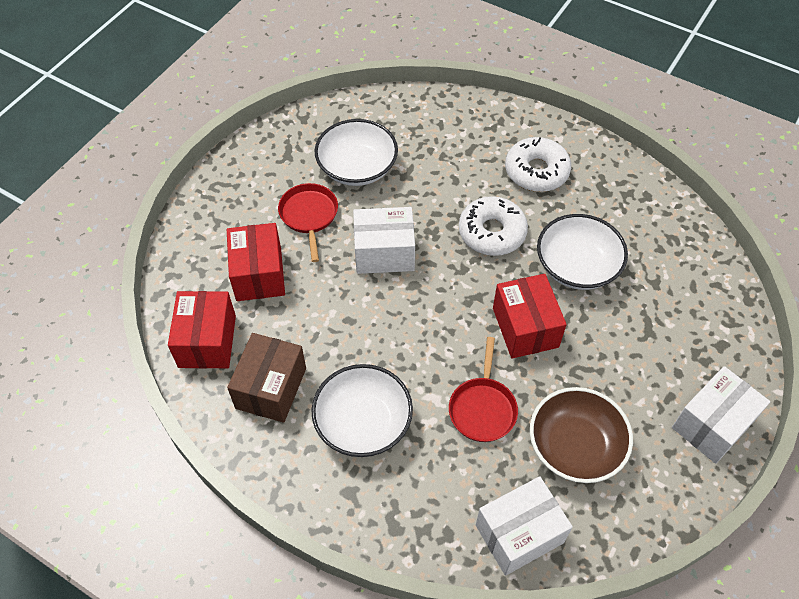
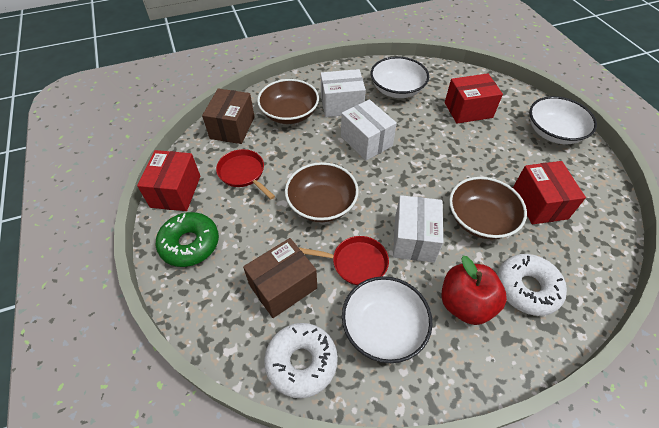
brown bowl: 1 -> 3
brown box: 1 -> 2
green donut: 0 -> 1
red apple: 0 -> 1

